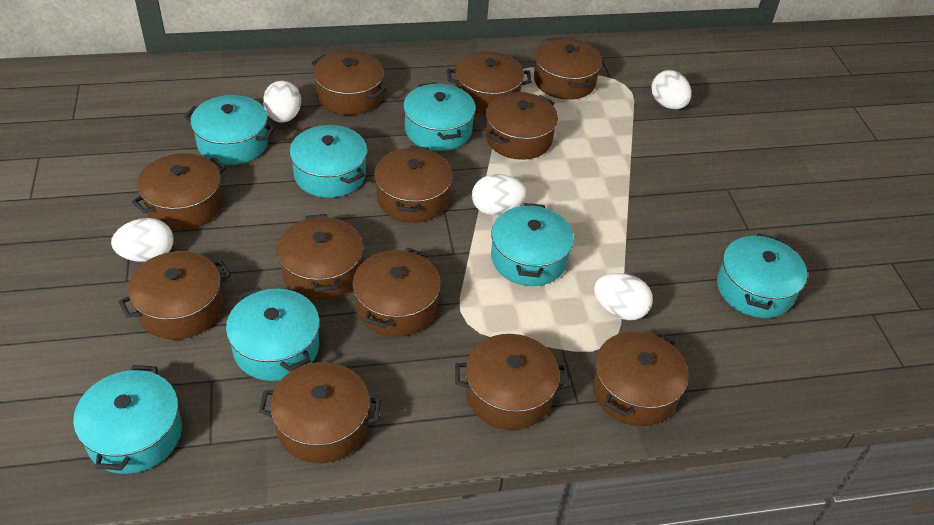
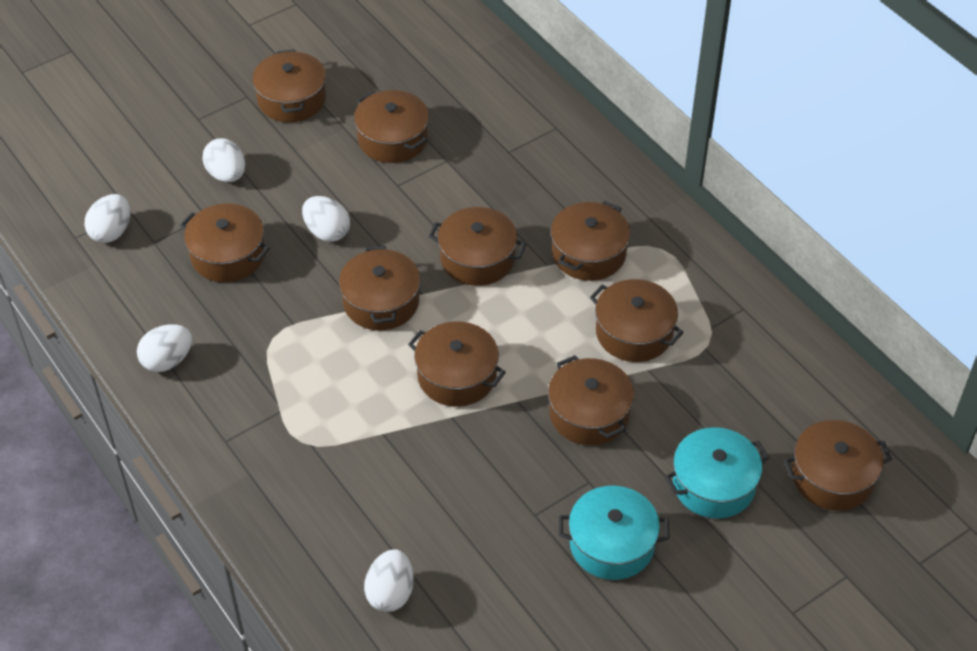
brown pot: 12 -> 10
turquoise pot: 7 -> 2

